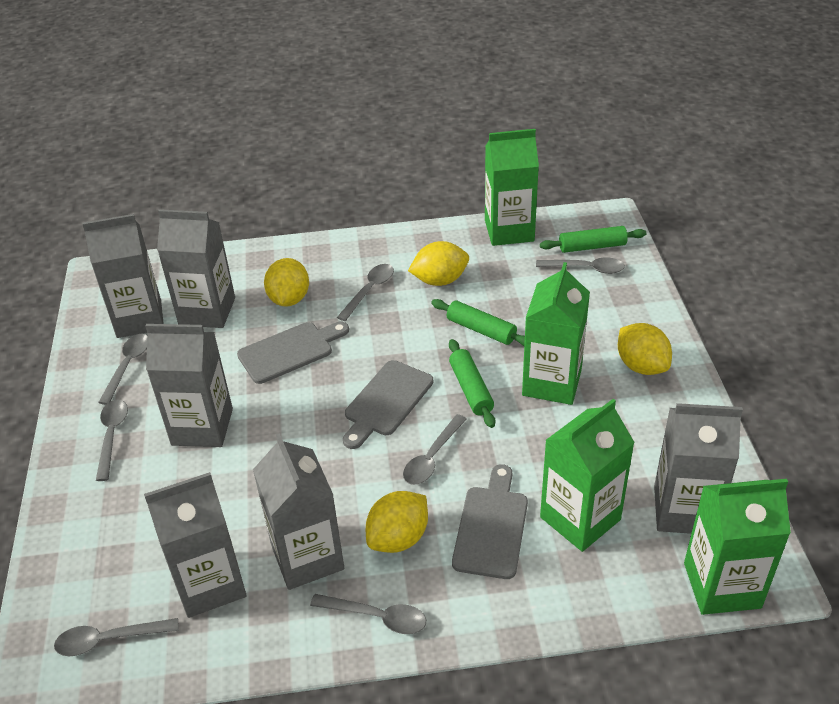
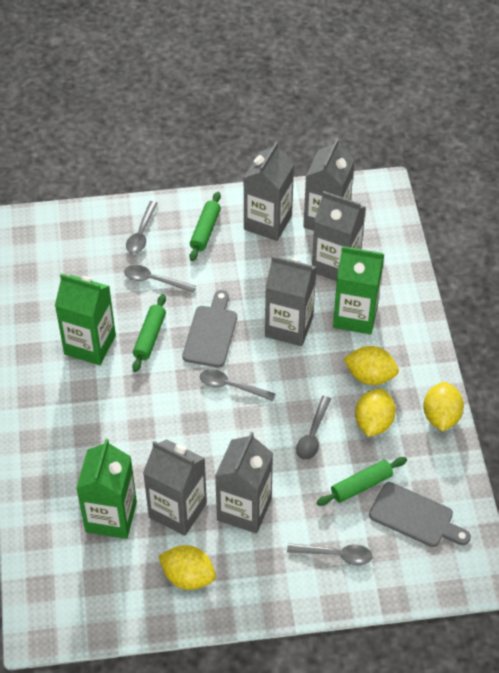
green carton: 4 -> 3
grey cutting board: 3 -> 2
grey spoon: 7 -> 5

